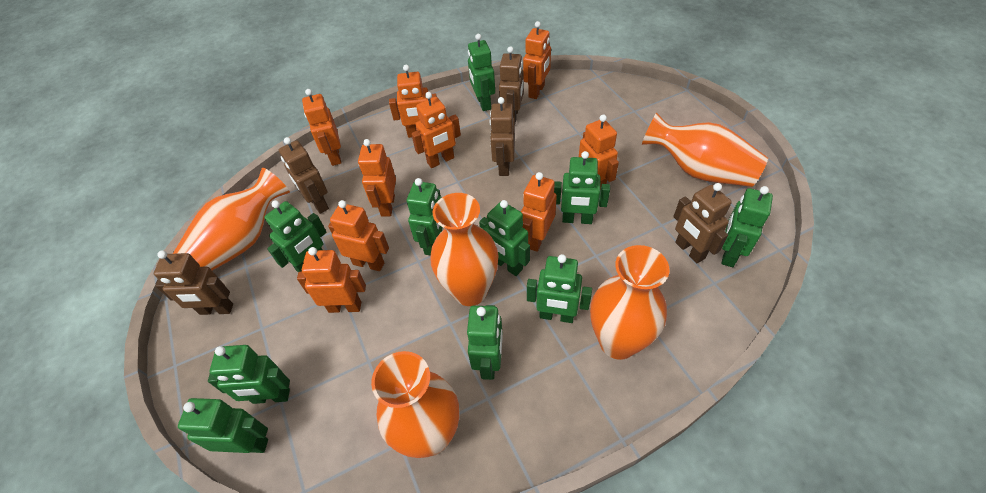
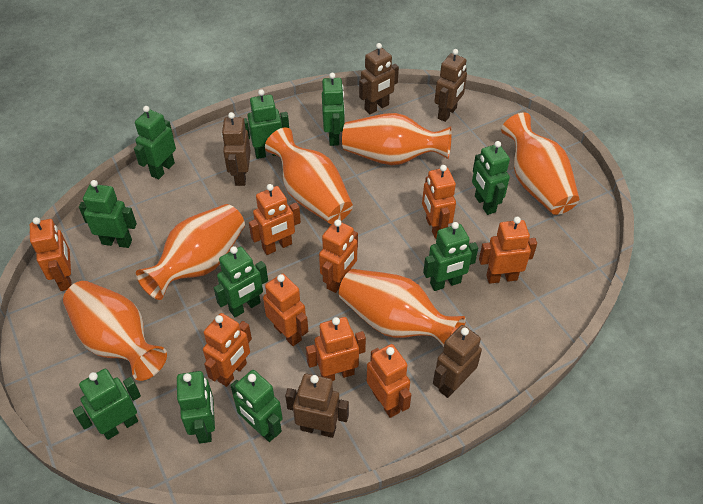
orange vase: 5 -> 6

